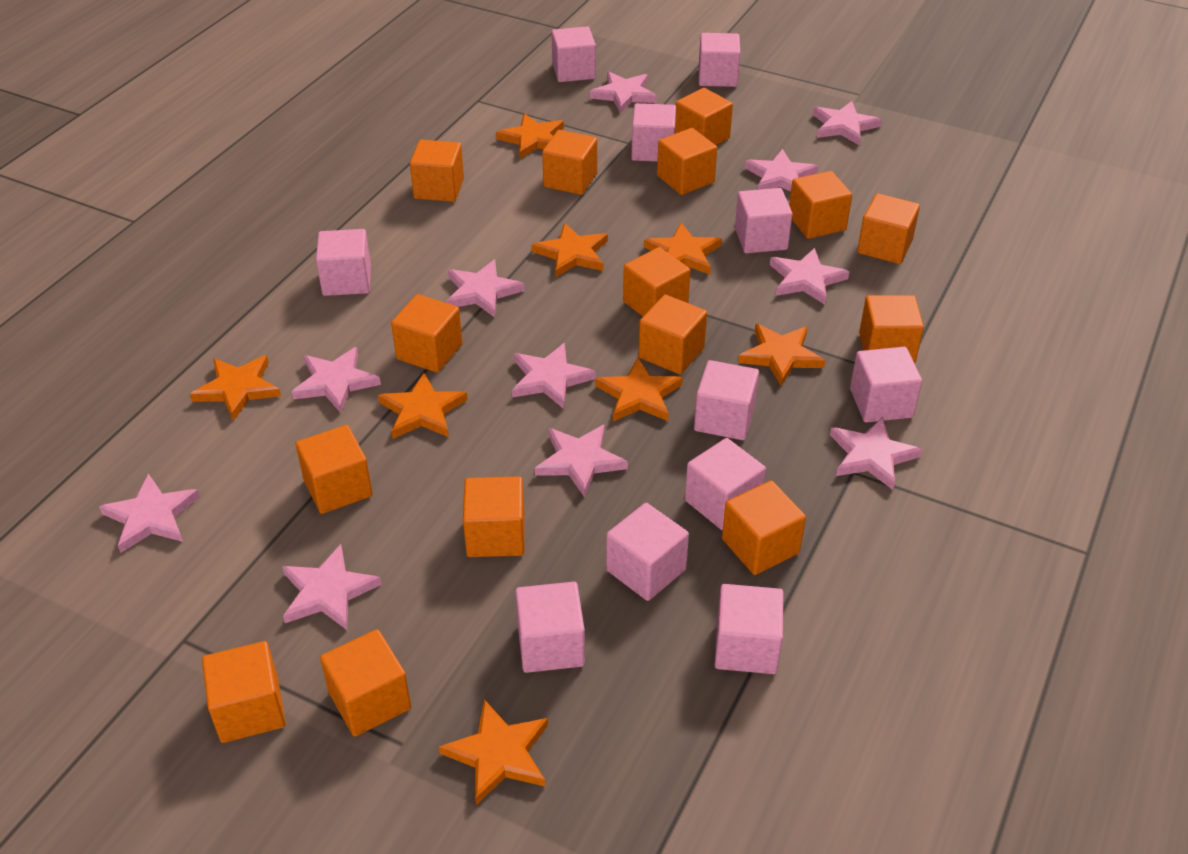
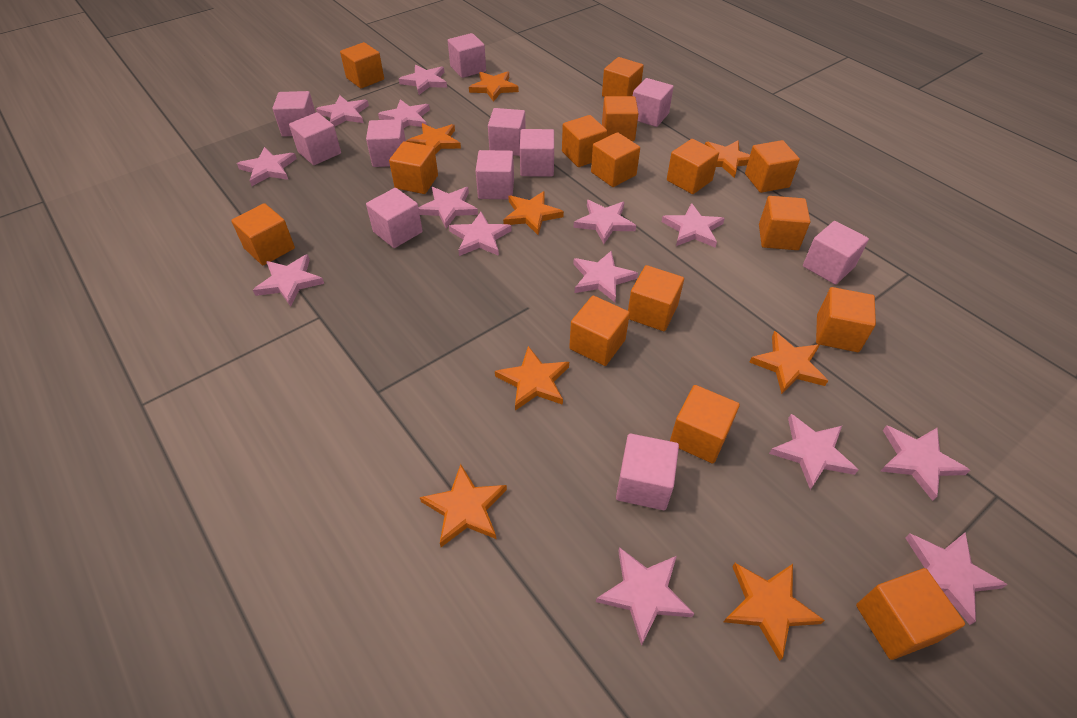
pink star: 11 -> 14

